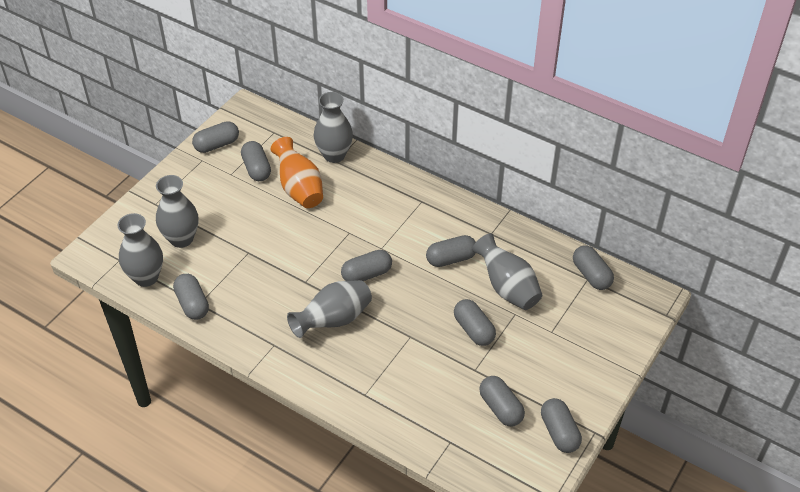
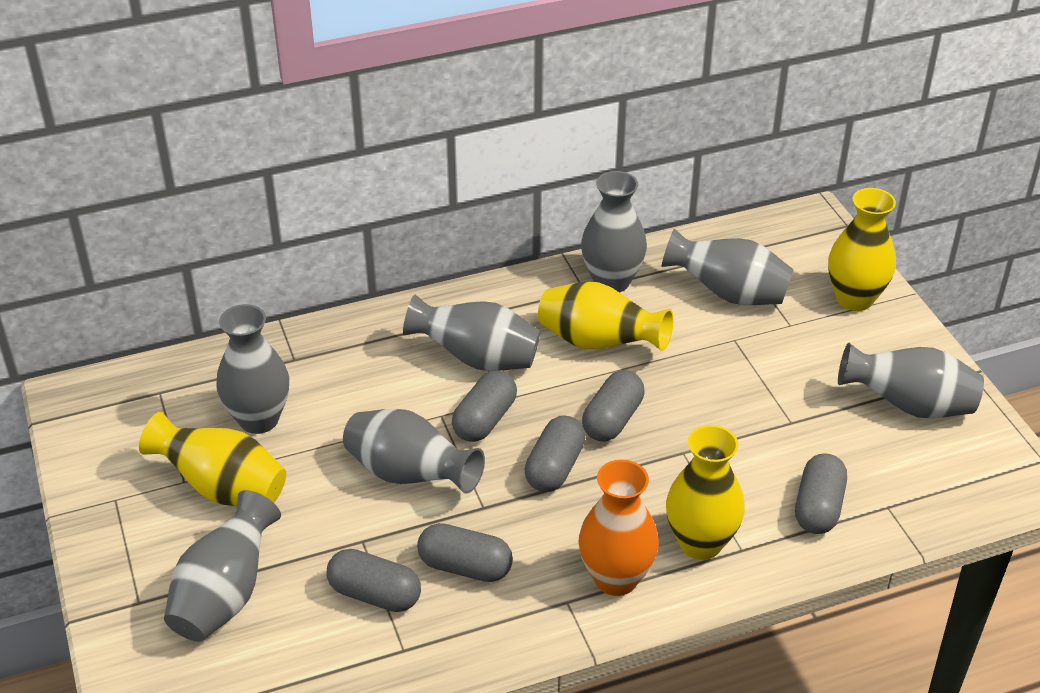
grey capsule: 9 -> 6
grey vase: 5 -> 7
yellow vase: 0 -> 4

